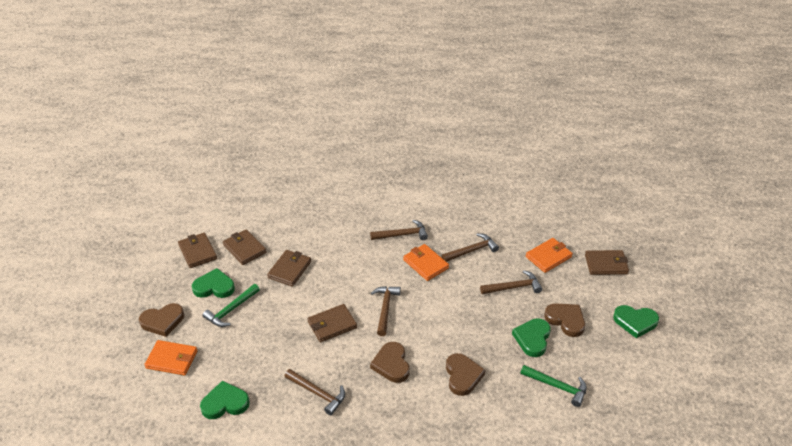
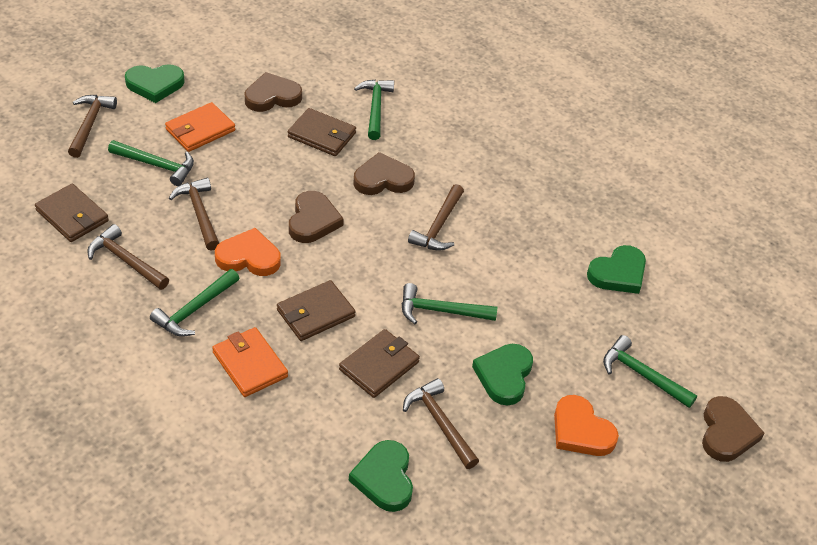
brown wallet: 5 -> 4
green hammer: 2 -> 5
orange heart: 0 -> 2
orange wallet: 3 -> 2

